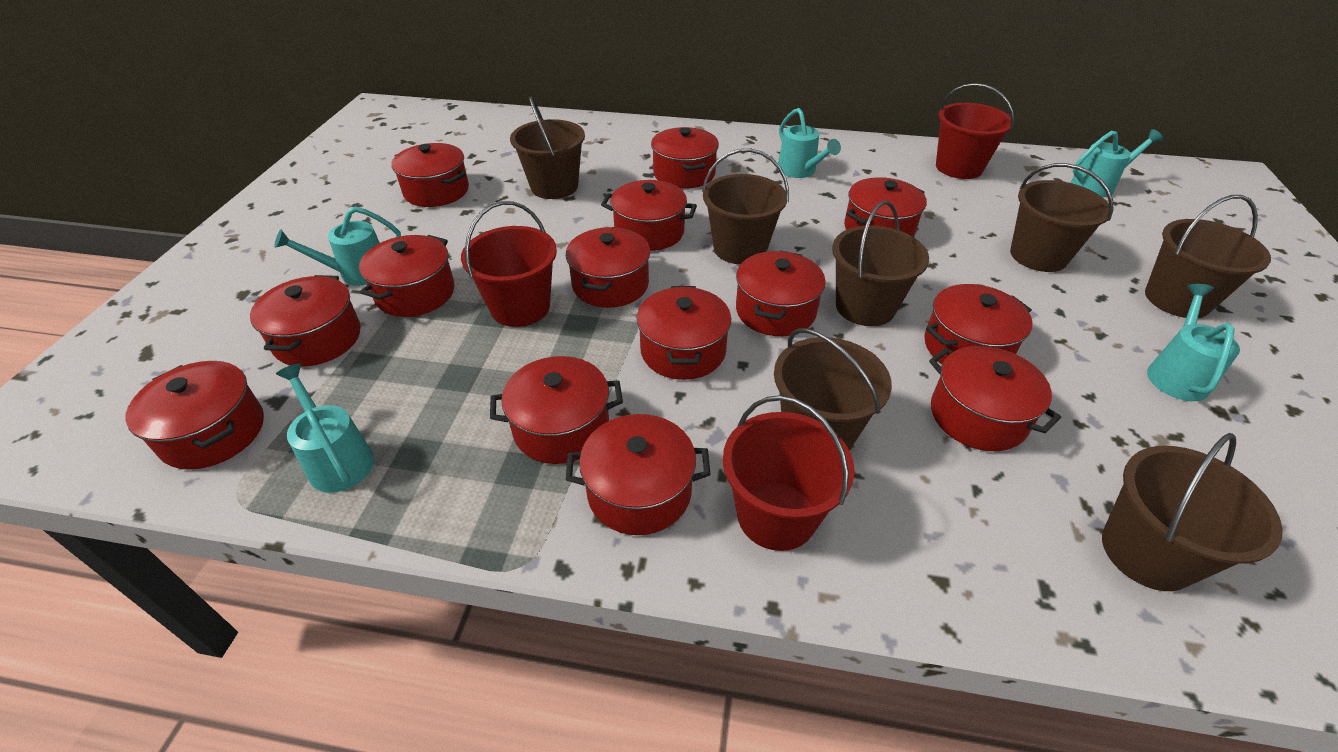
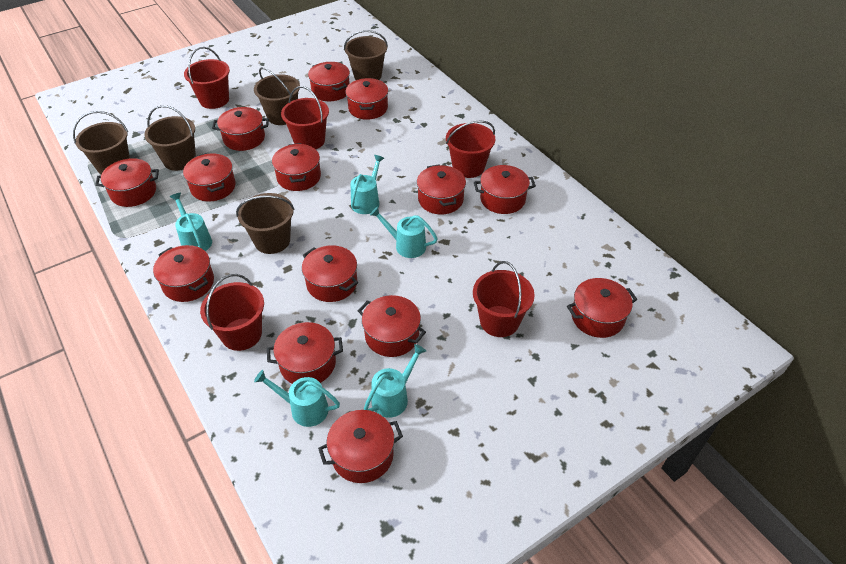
brown bucket: 7 -> 5
red bucket: 3 -> 5

